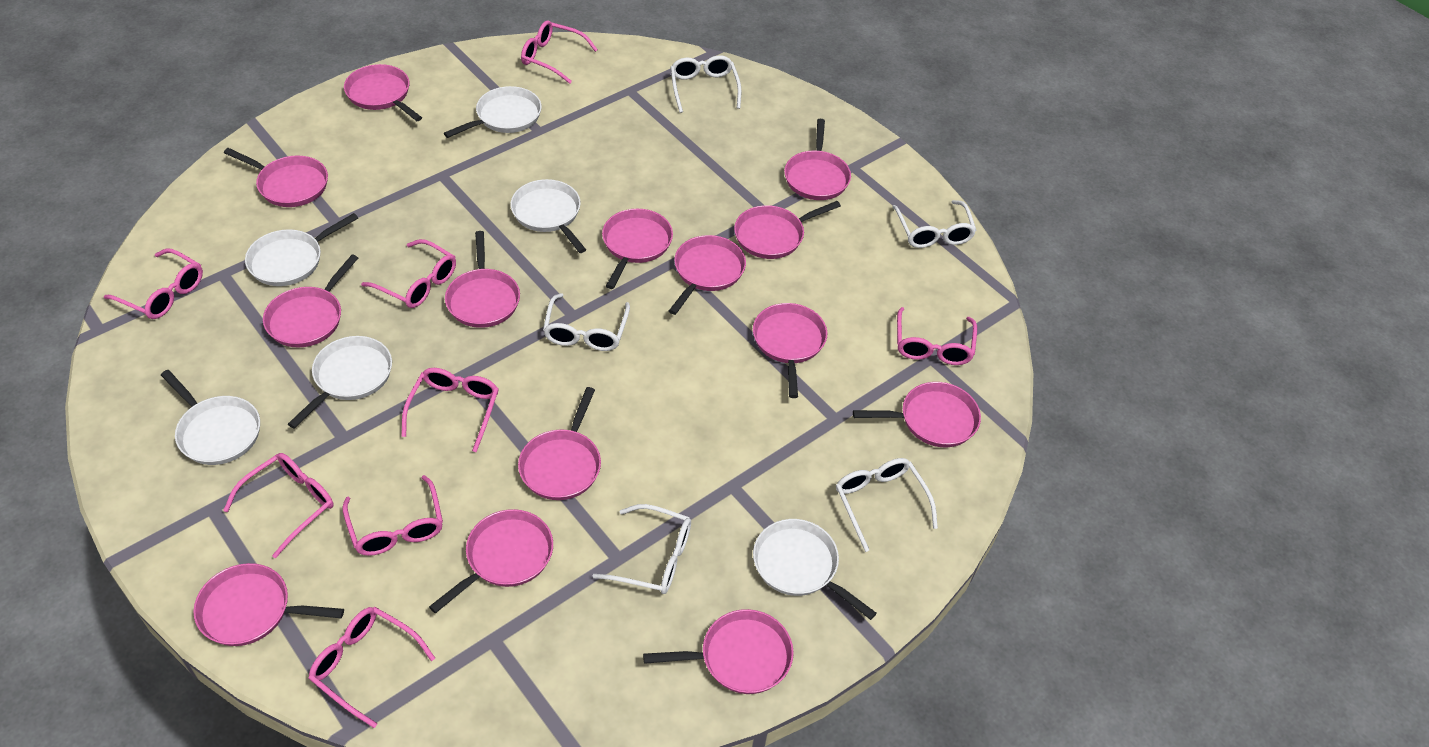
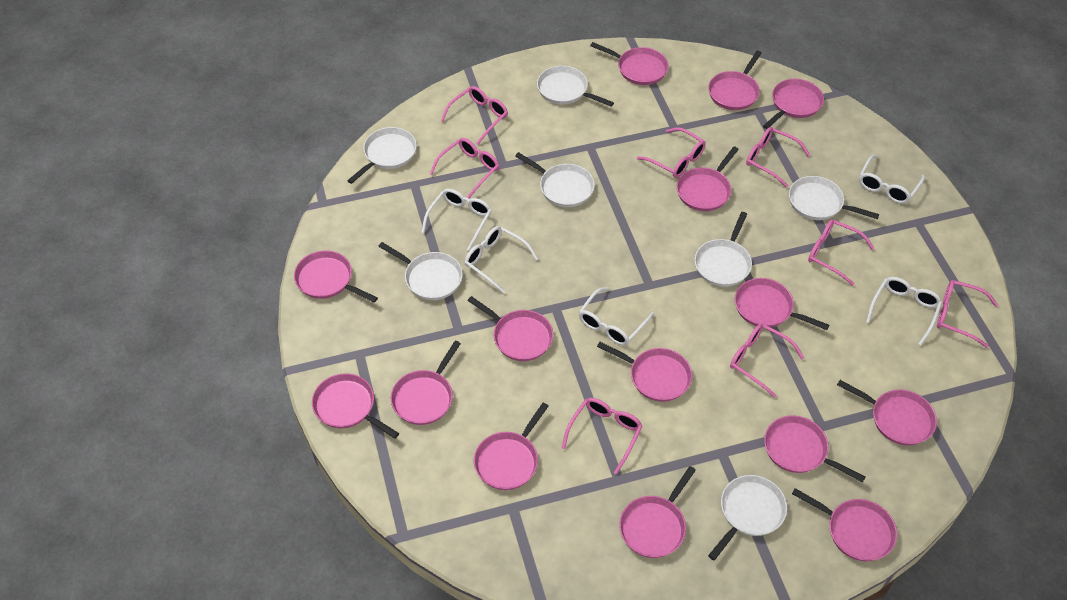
pink pan: 14 -> 15
white pan: 6 -> 7

